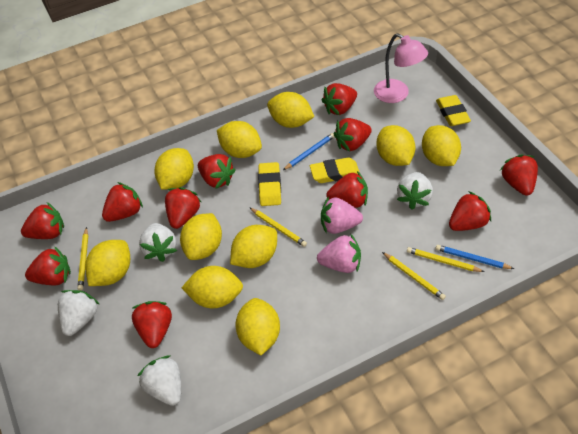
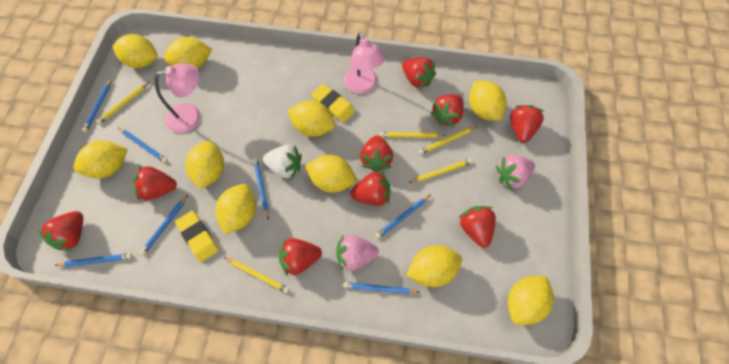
blue pencil: 2 -> 7
pink lamp: 1 -> 2
red strawberry: 11 -> 9
white strawberry: 4 -> 1
yellow eraser: 3 -> 2
yellow pencil: 4 -> 5

